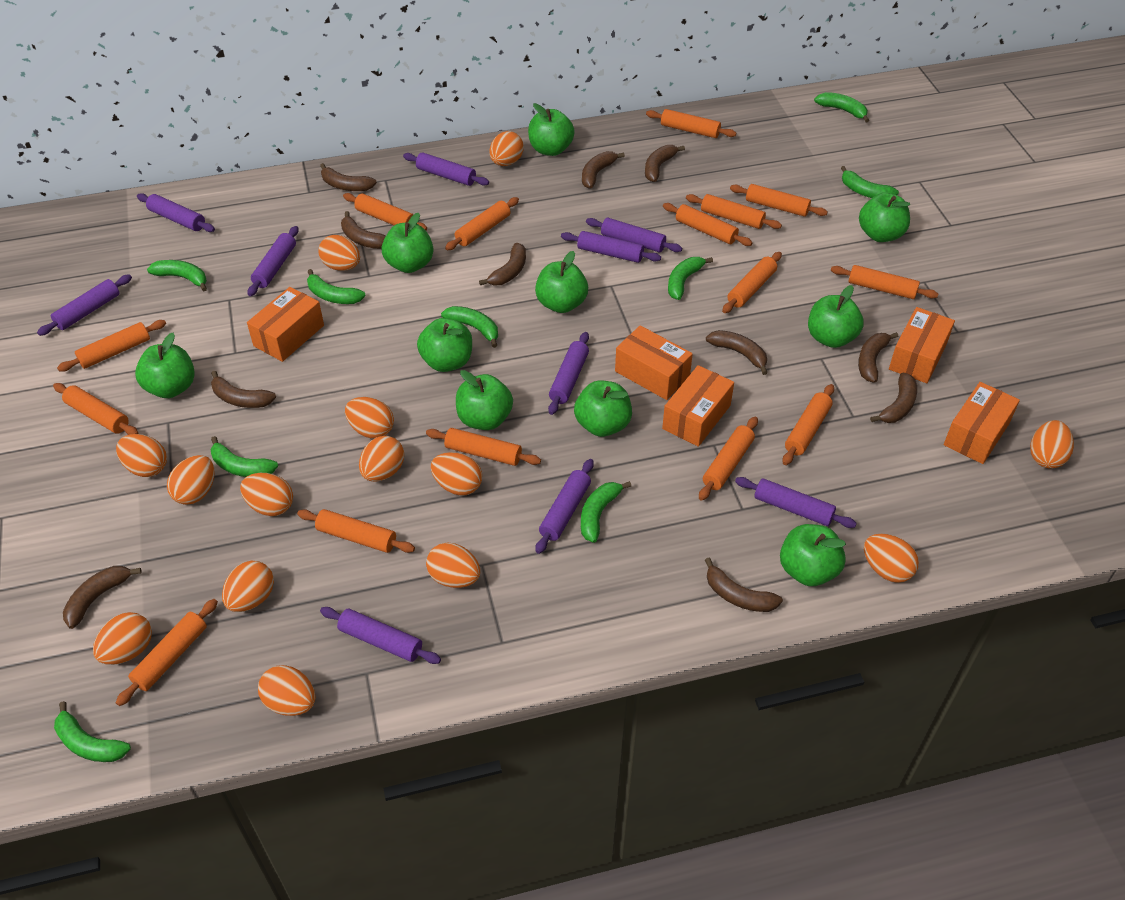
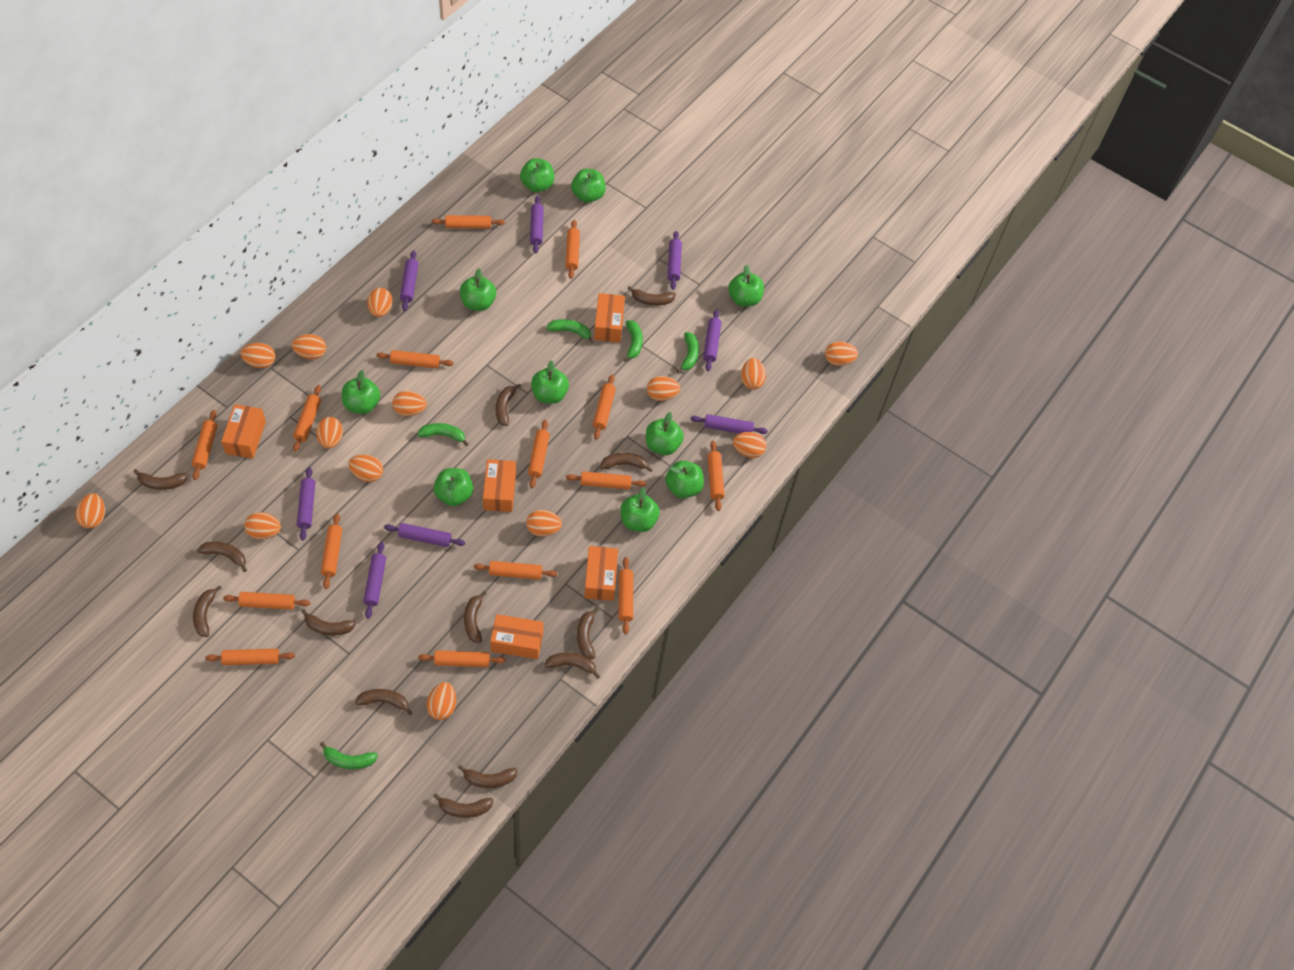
brown banana: 11 -> 13
green banana: 9 -> 5
purple rolling pin: 10 -> 8

